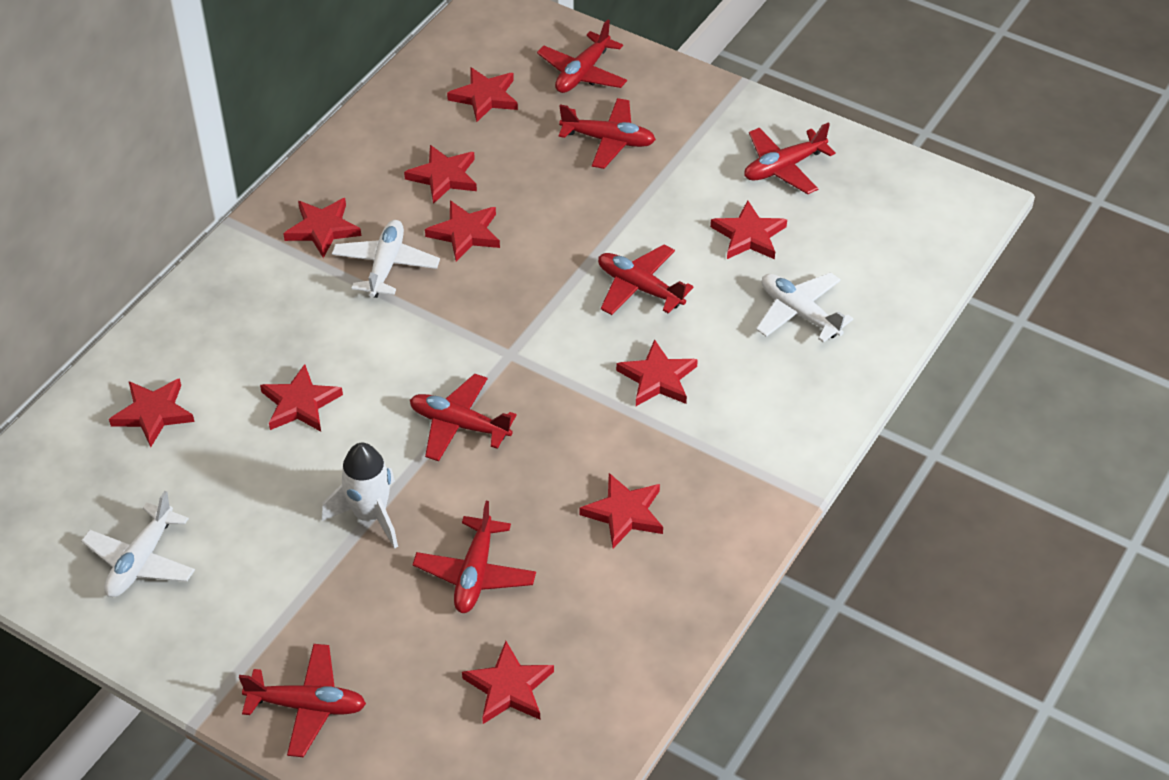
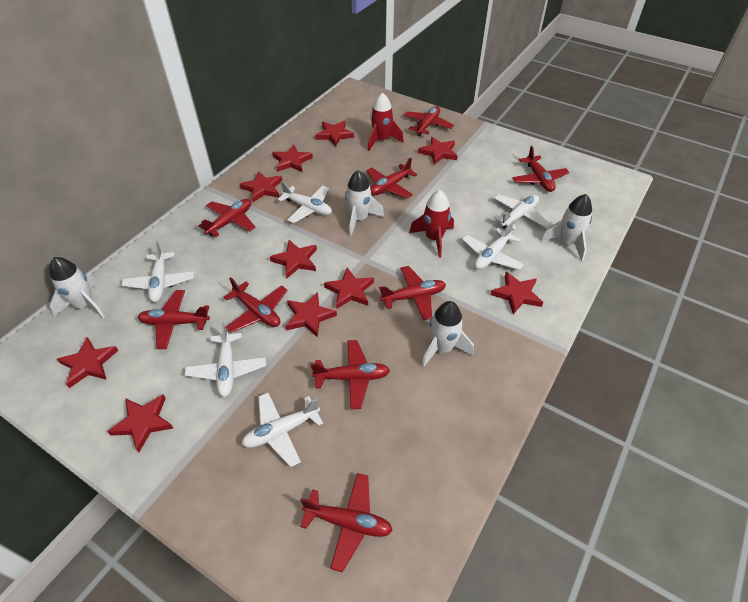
red plane: 7 -> 9
red rocket: 0 -> 2
white plane: 3 -> 6
white rocket: 1 -> 4

